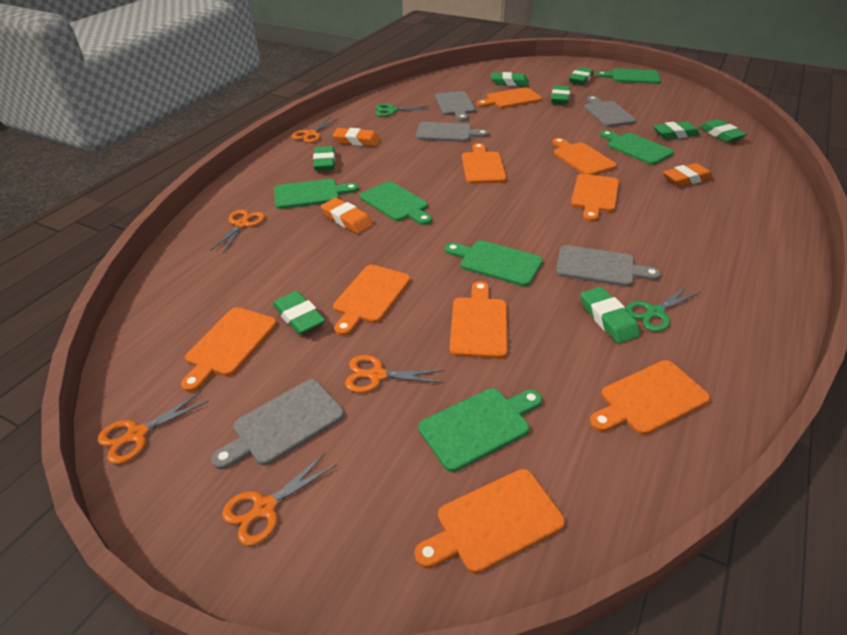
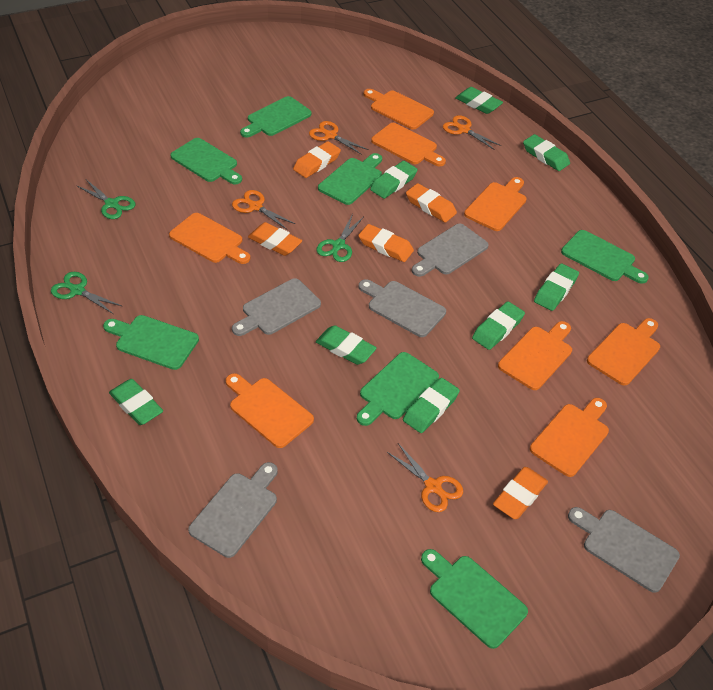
green cutting board: 6 -> 7
green scissors: 2 -> 3
orange cutting board: 9 -> 8
orange eraser: 3 -> 5
orange scissors: 5 -> 4

